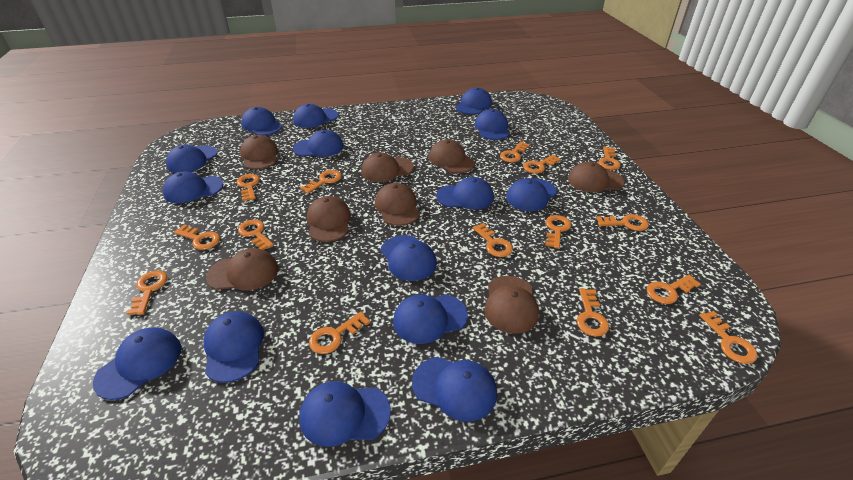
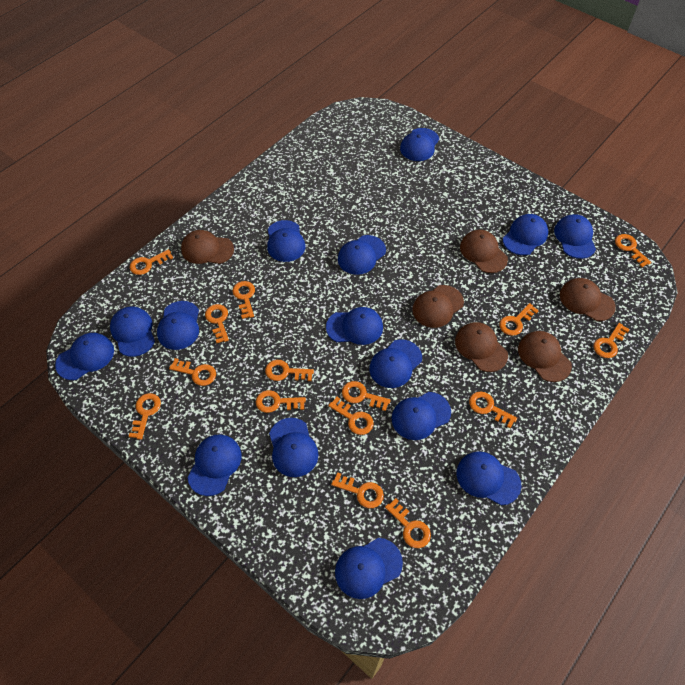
brown cap: 8 -> 6

